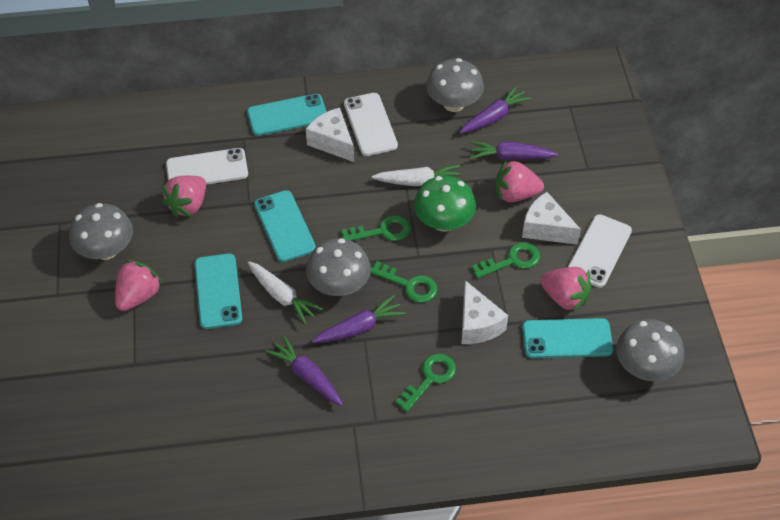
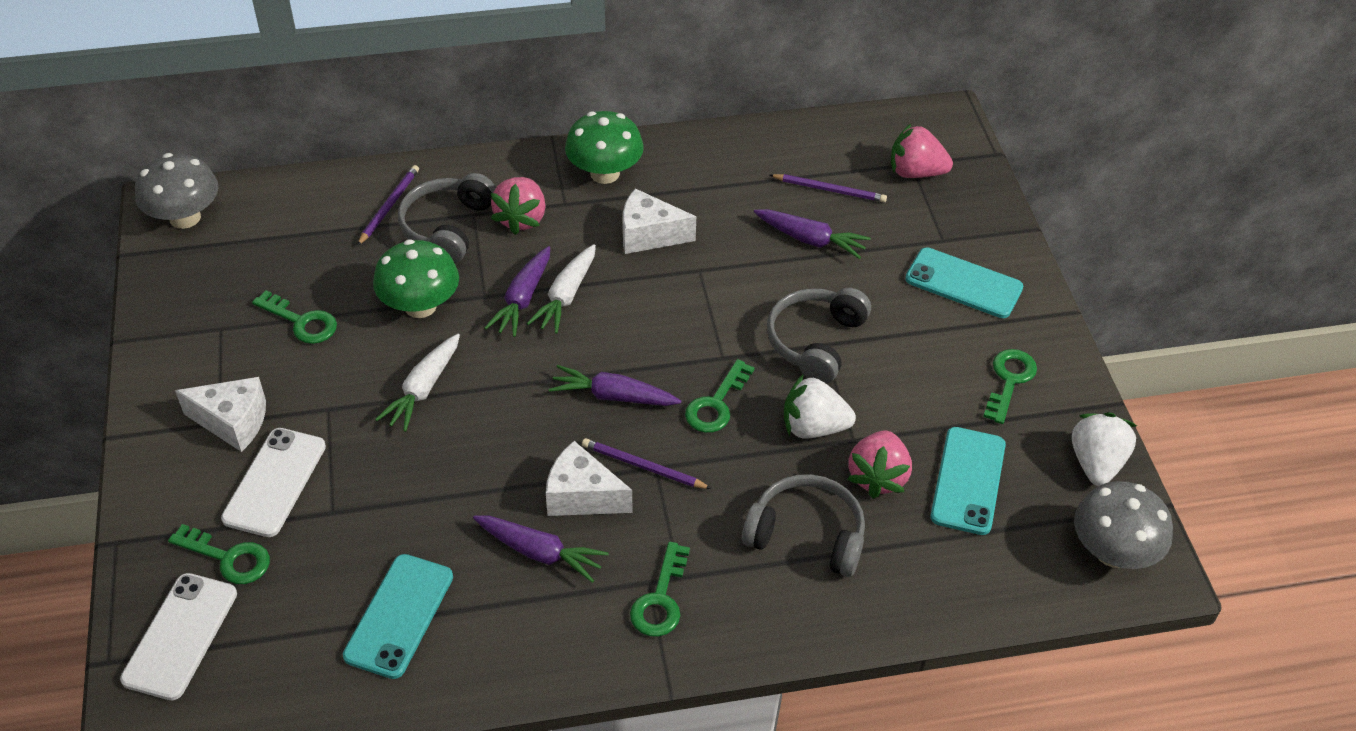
green key: 4 -> 5
green mushroom: 1 -> 2
grey headphones: 0 -> 3
grey mushroom: 4 -> 2
pink strawberry: 4 -> 3
purple pencil: 0 -> 3
turquoise phone: 4 -> 3
white phone: 3 -> 2
white strawberry: 0 -> 2

